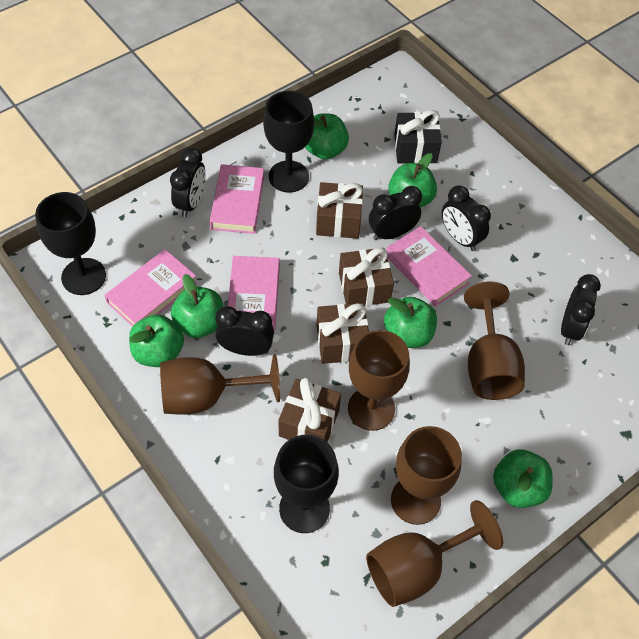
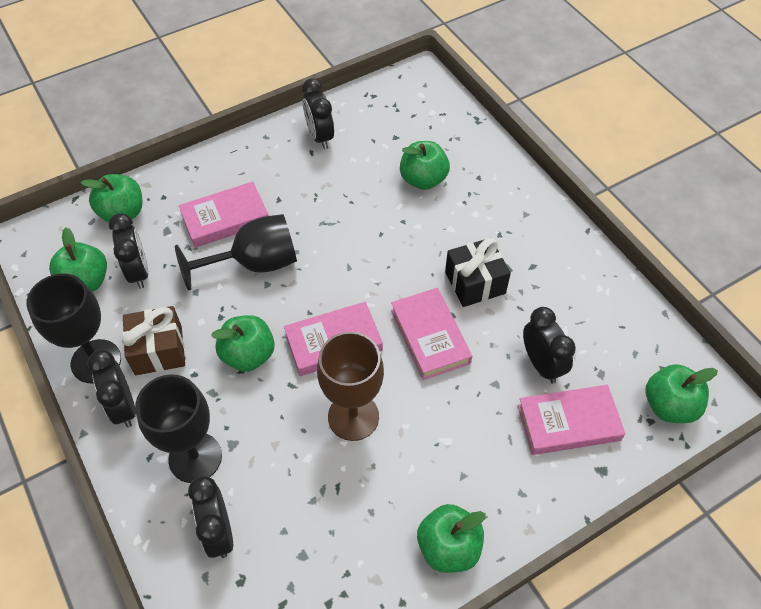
brown gift: 4 -> 1
brown goblet: 5 -> 1

